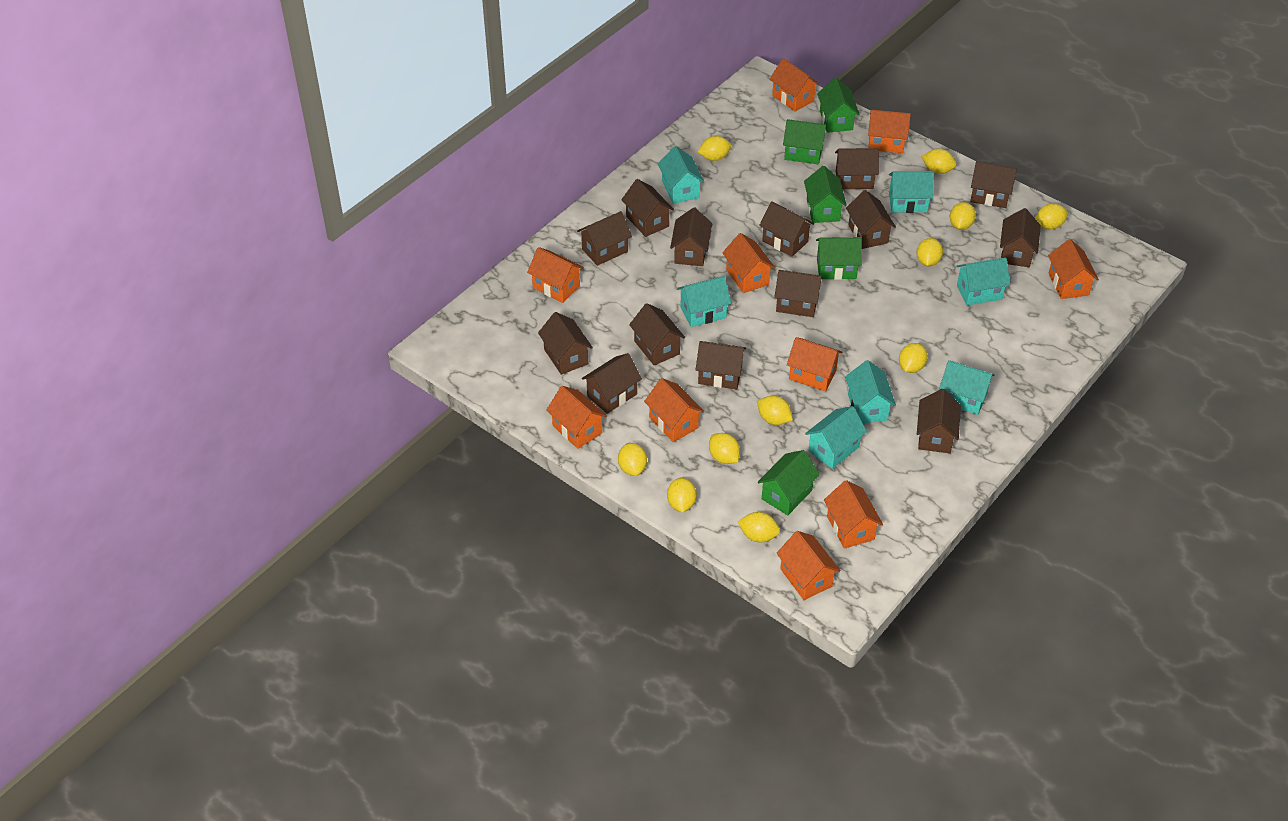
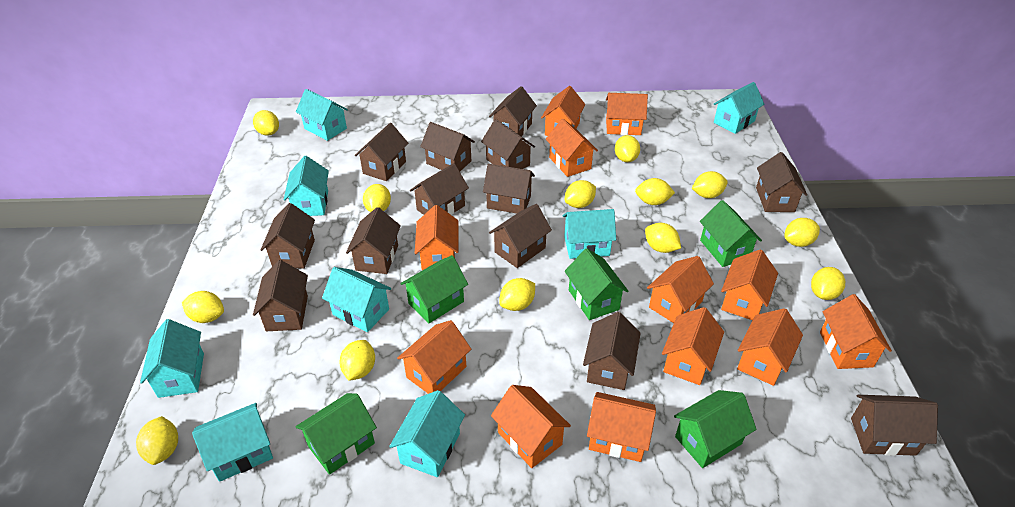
brown house: 14 -> 13
orange house: 10 -> 12
turquoise house: 7 -> 8
yellow lemon: 11 -> 13

